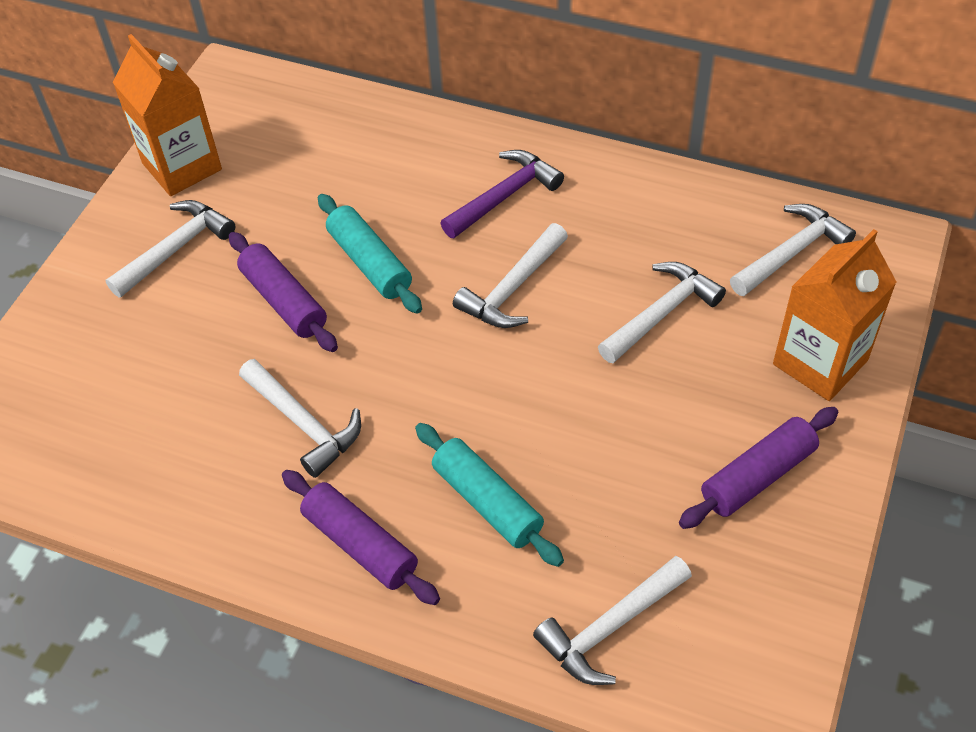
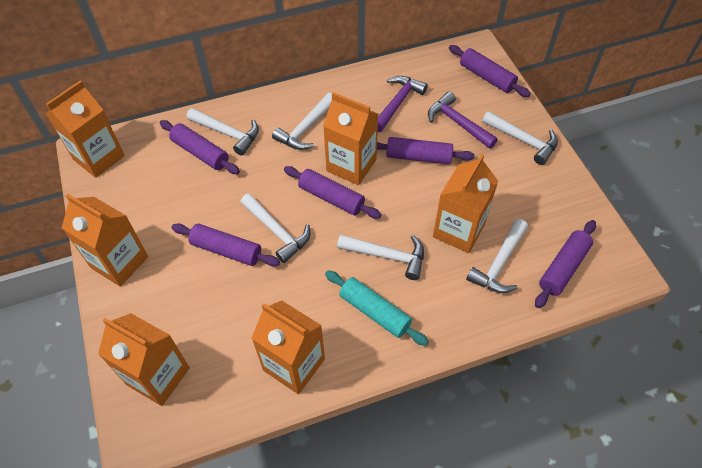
orange carton: 2 -> 6
purple hammer: 1 -> 2
purple rolling pin: 3 -> 6
turquoise rolling pin: 2 -> 1

